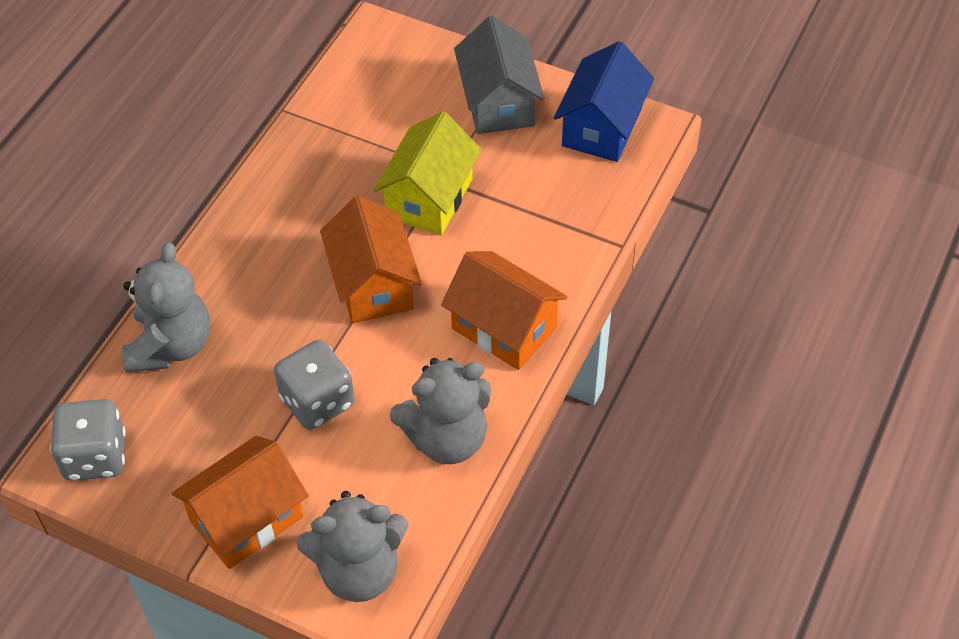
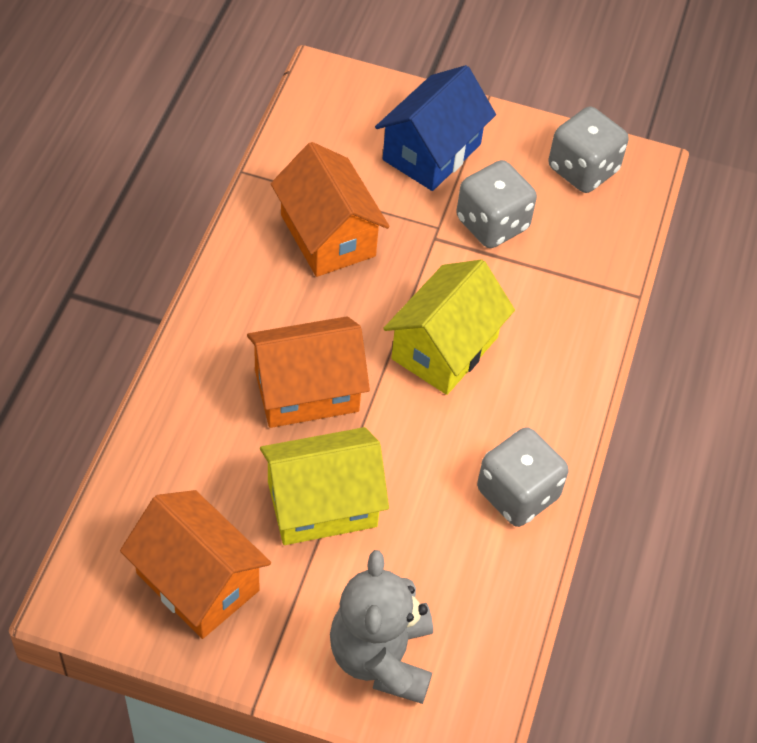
grey dice: 2 -> 3
grey house: 1 -> 0
grey teddy bear: 3 -> 1
yellow house: 1 -> 2

